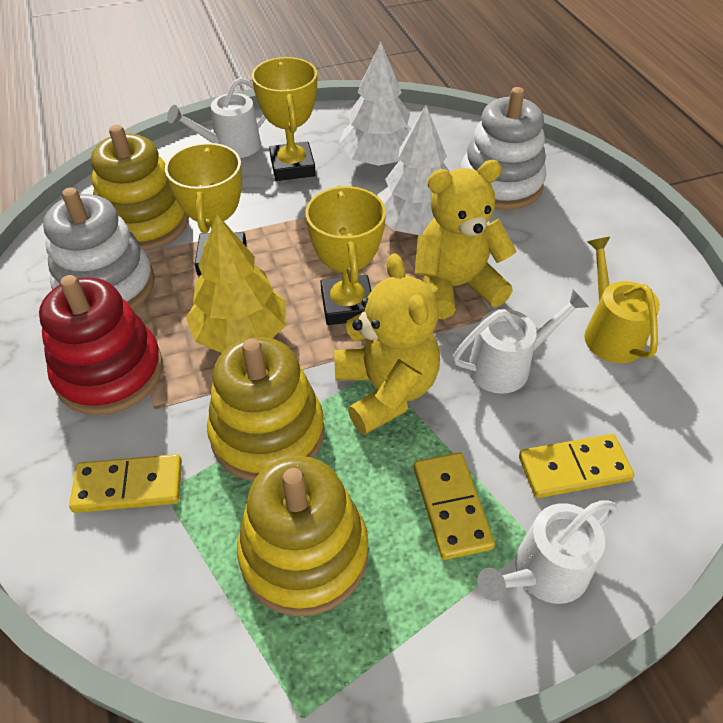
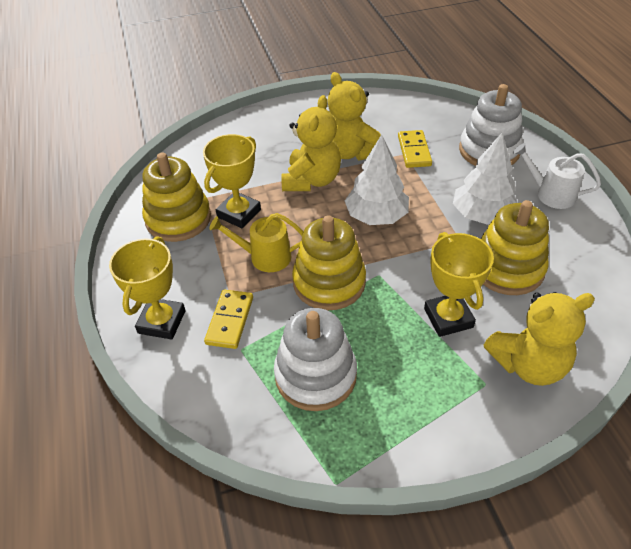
red stacking toy: 1 -> 0
white watering can: 3 -> 1
yellow domino: 3 -> 2
yellow teddy bear: 2 -> 3
yellow tree: 1 -> 0

